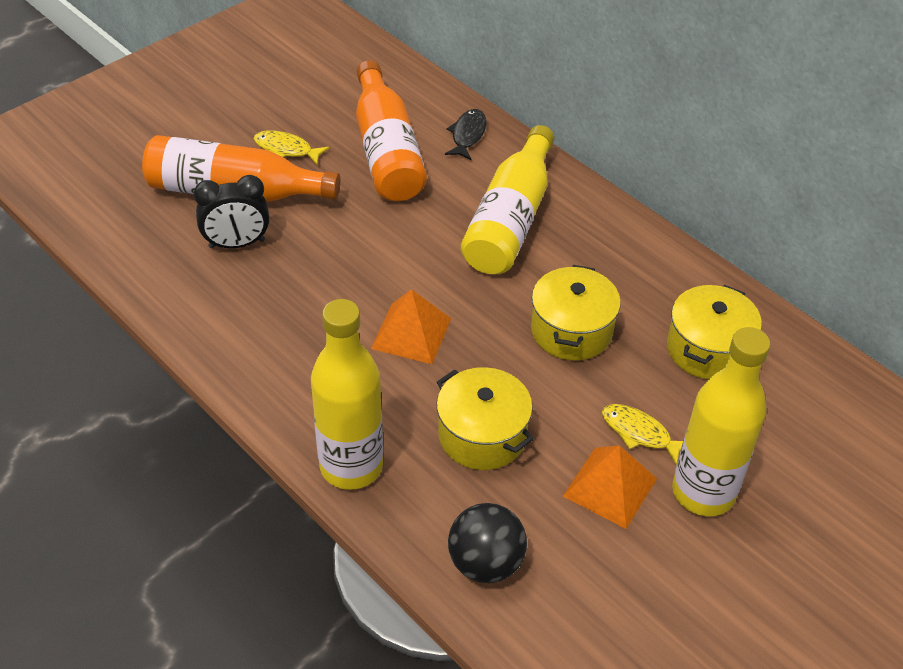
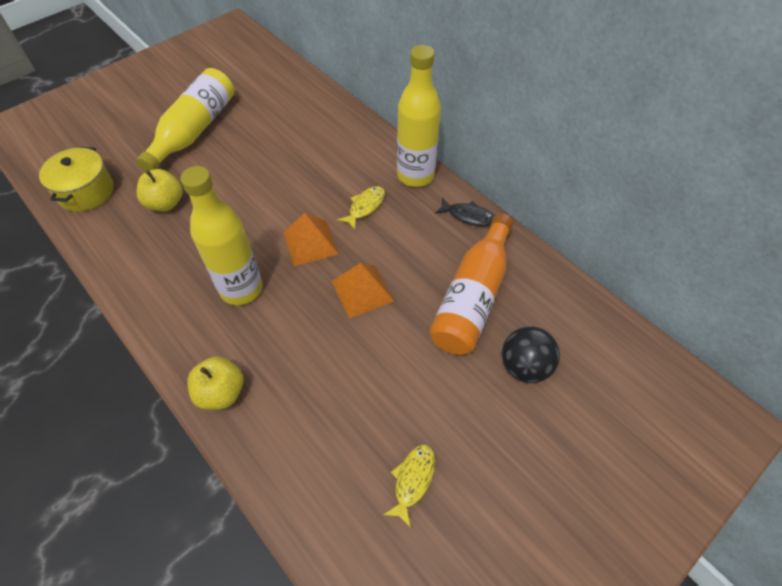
black clock: 1 -> 0
orange bottle: 2 -> 1
yellow apple: 0 -> 2
yellow pot: 3 -> 1

